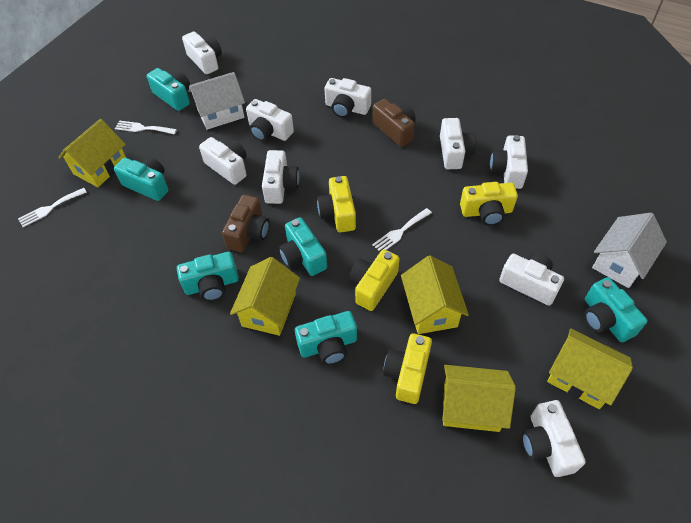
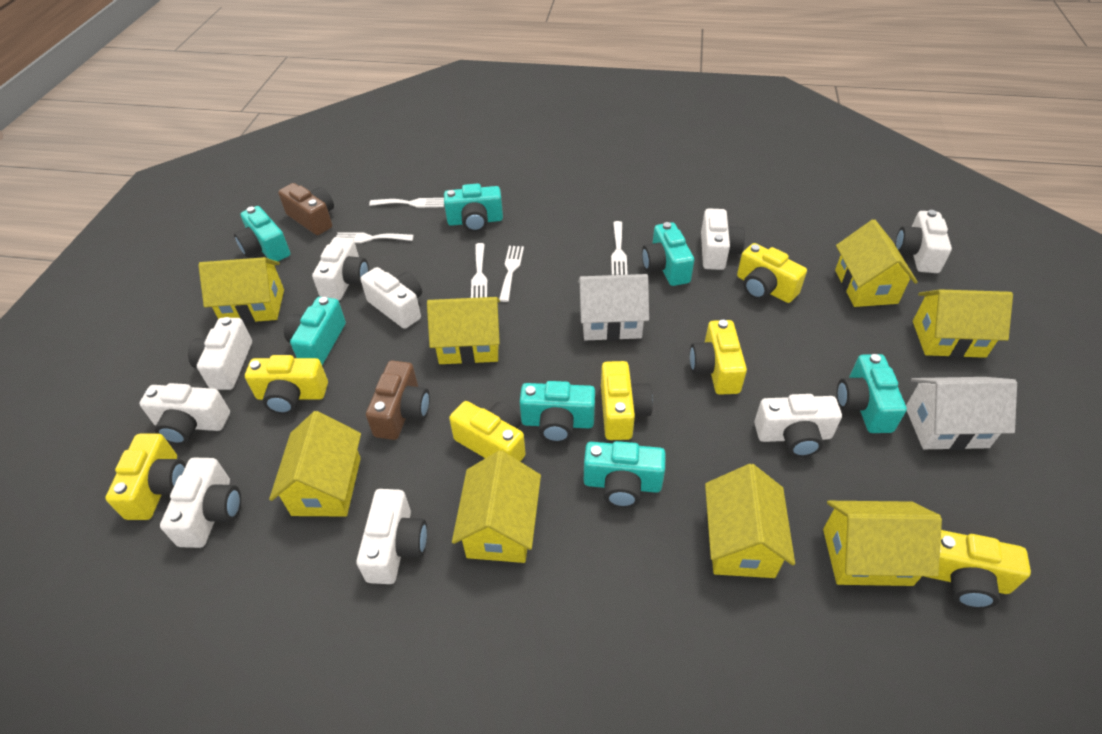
turquoise camera: 6 -> 7
white fork: 3 -> 5
yellow camera: 4 -> 7
yellow house: 5 -> 8

